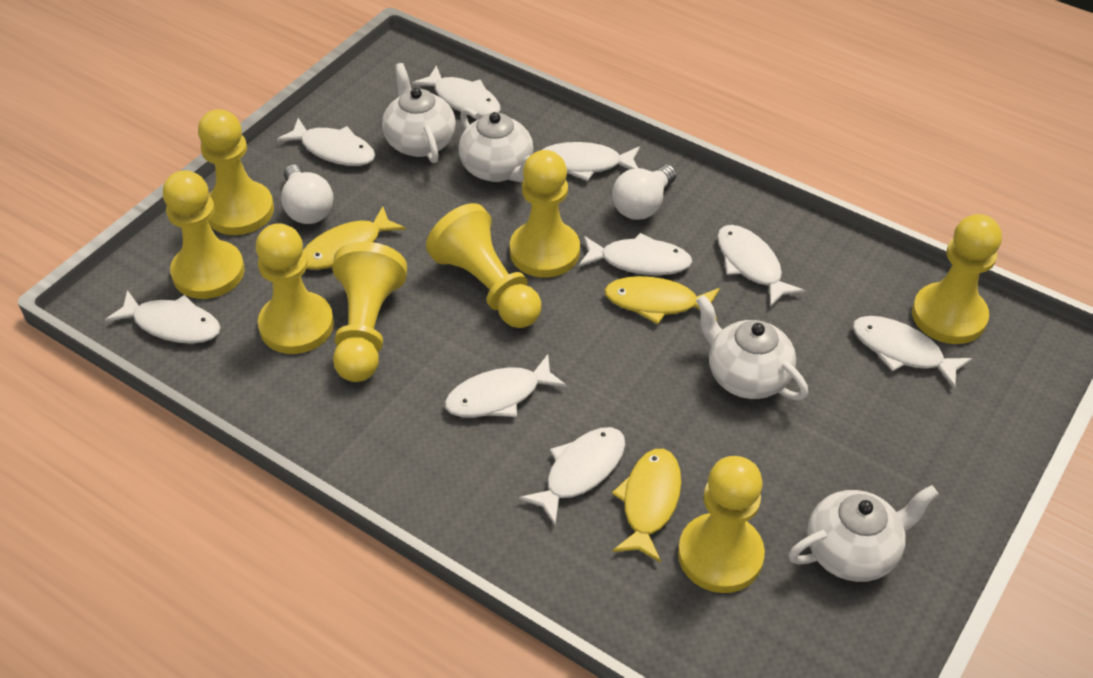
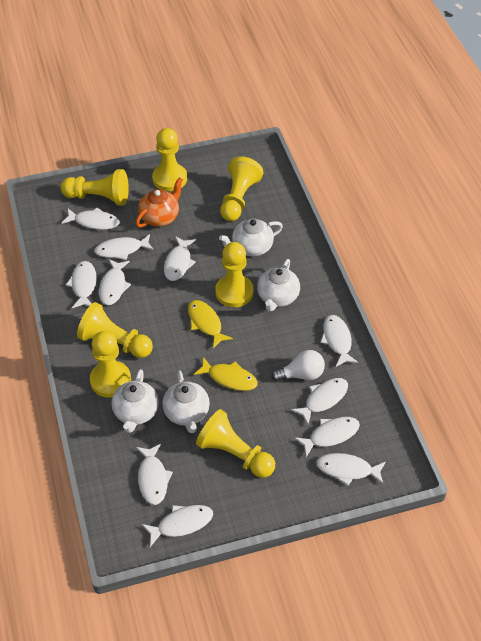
orange teapot: 0 -> 1
white fish: 9 -> 11
white light bulb: 2 -> 1
yellow fish: 3 -> 2
yellow pawn: 8 -> 7

